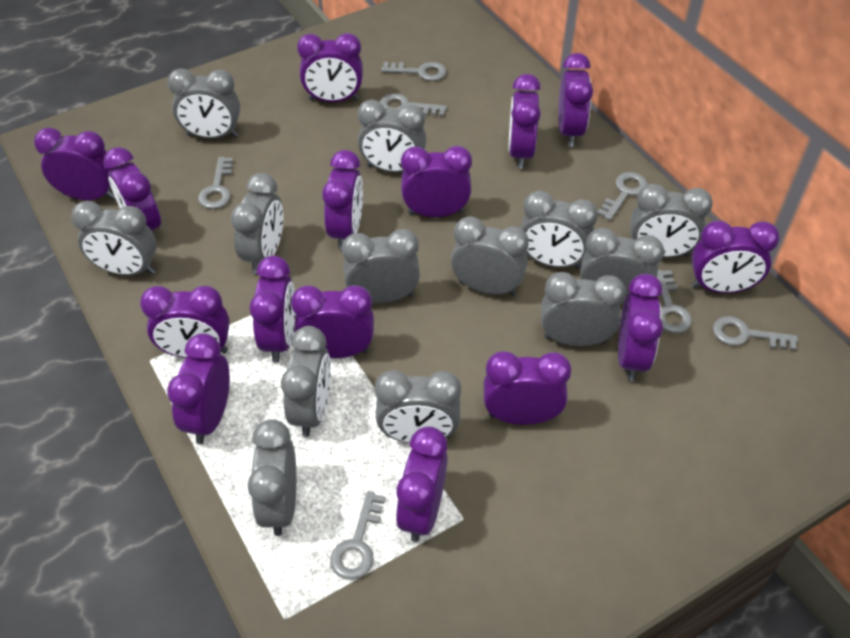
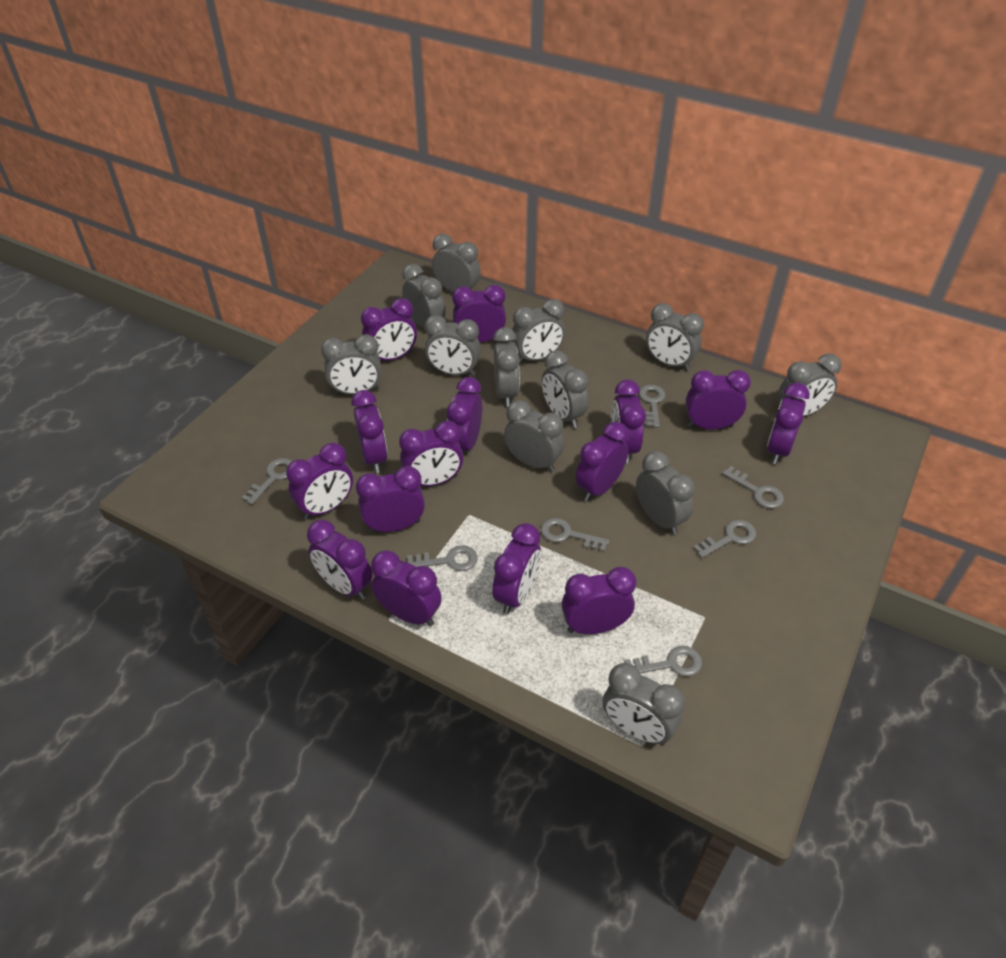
grey clock: 13 -> 12

